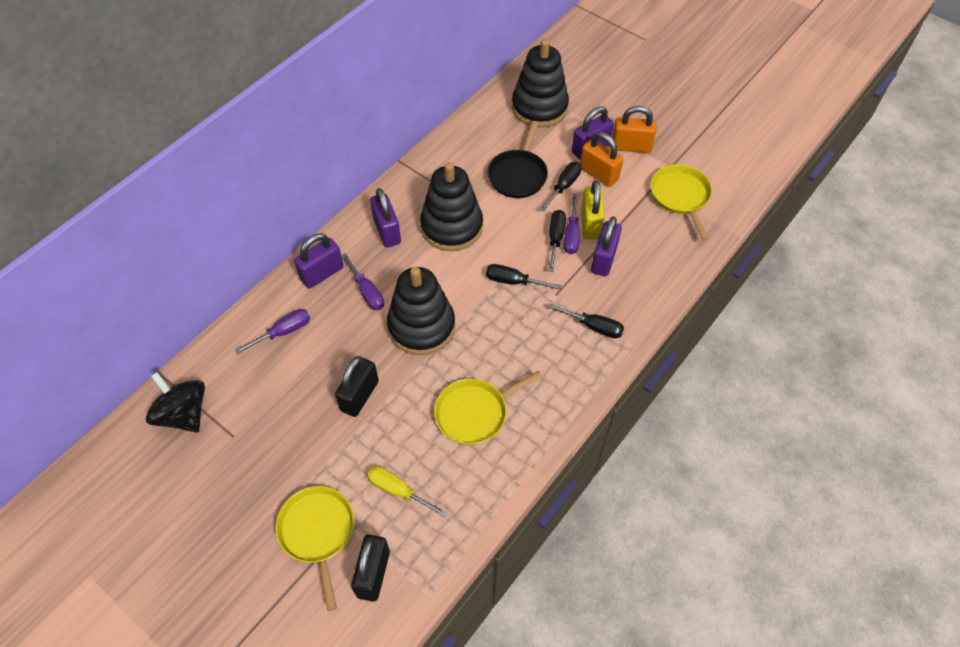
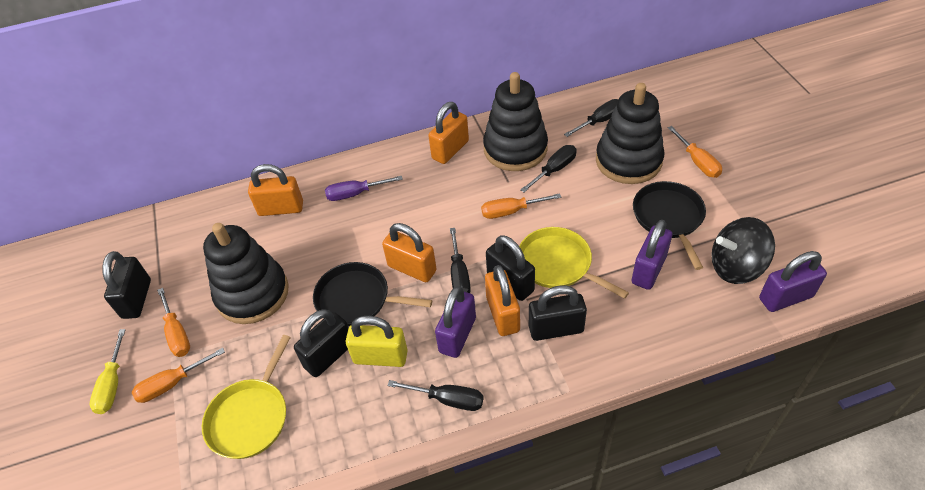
black padlock: 2 -> 4
black pan: 1 -> 2
orange padlock: 2 -> 4
orange screwdriver: 0 -> 4
purple padlock: 4 -> 3
purple screwdriver: 3 -> 1
yellow pan: 3 -> 2

